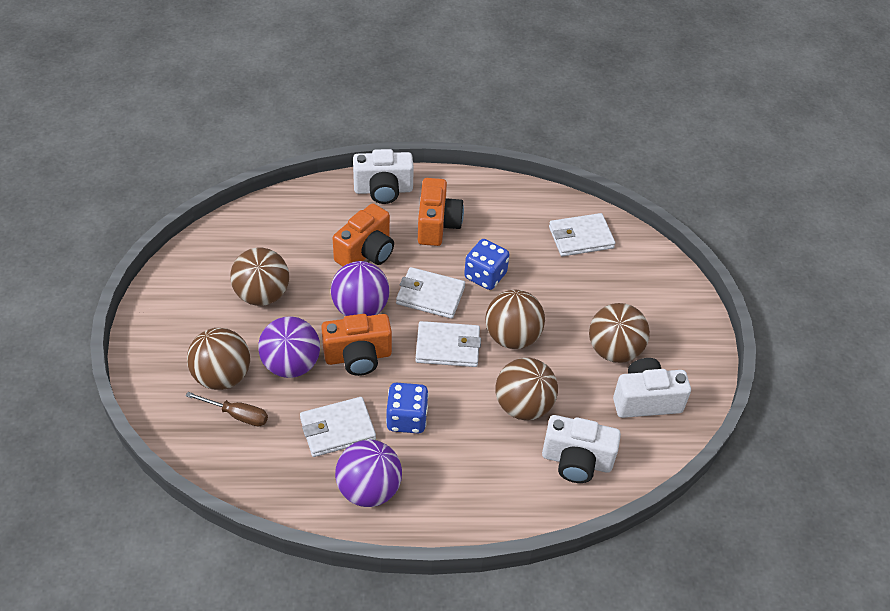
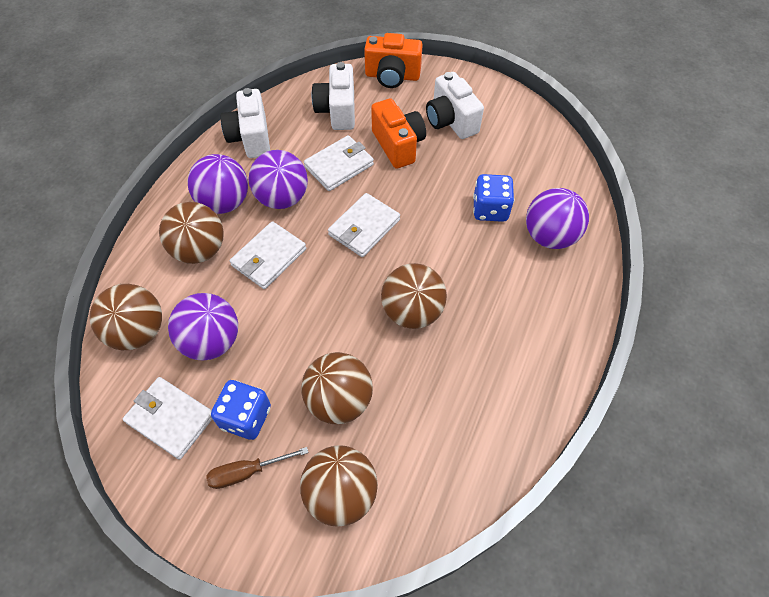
orange camera: 3 -> 2
purple ball: 3 -> 4

